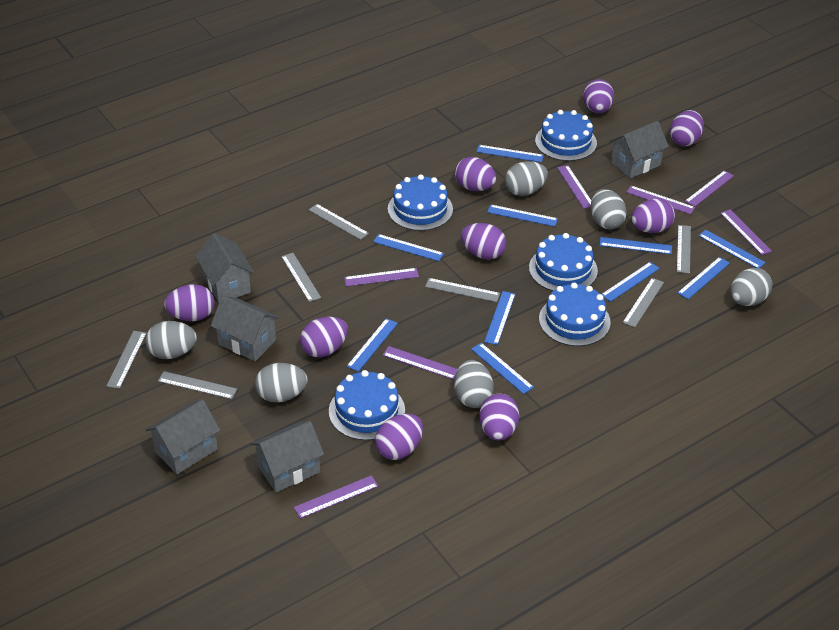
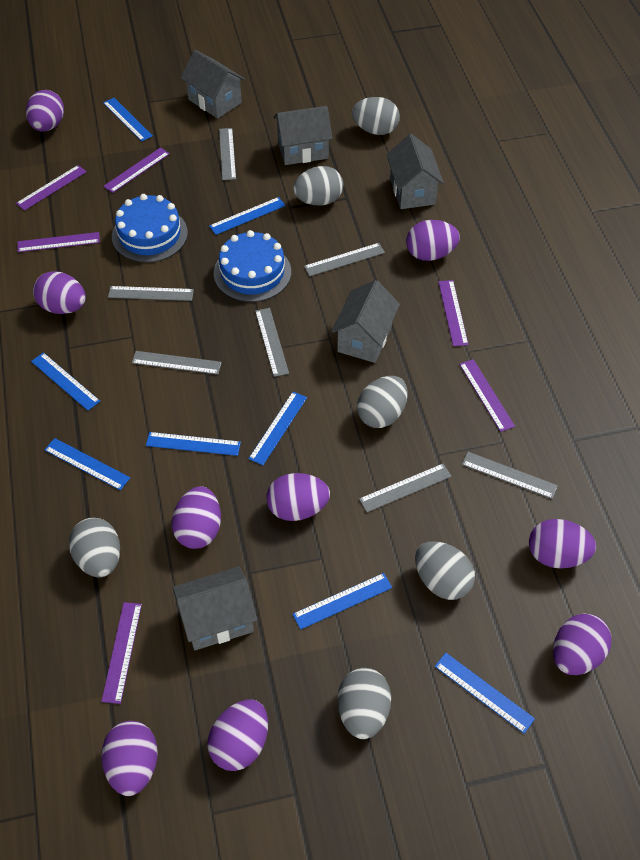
blue cake: 5 -> 2
blue ruler: 10 -> 8
purple ruler: 7 -> 6

